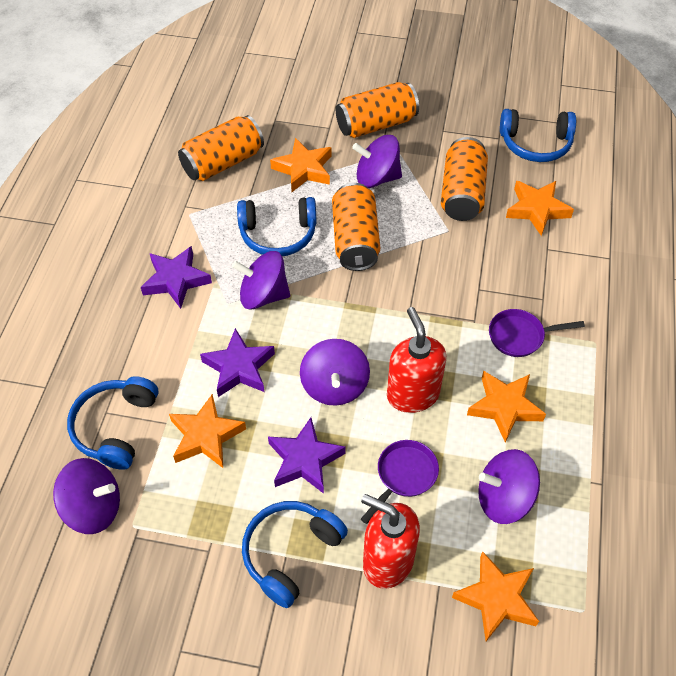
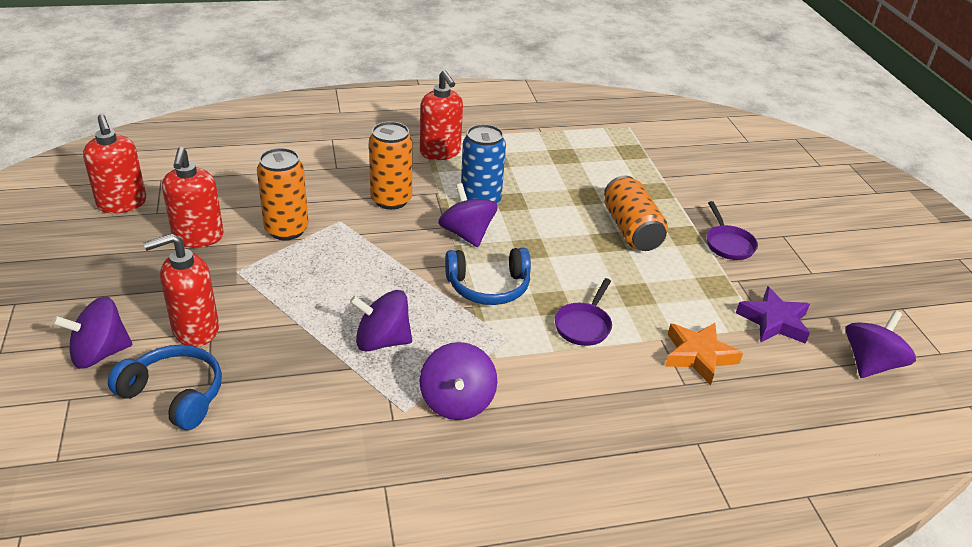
blue can: 0 -> 1
blue headphones: 4 -> 2
orange can: 4 -> 3
orange star: 5 -> 1
purple star: 3 -> 1
red soap dispenser: 2 -> 4

